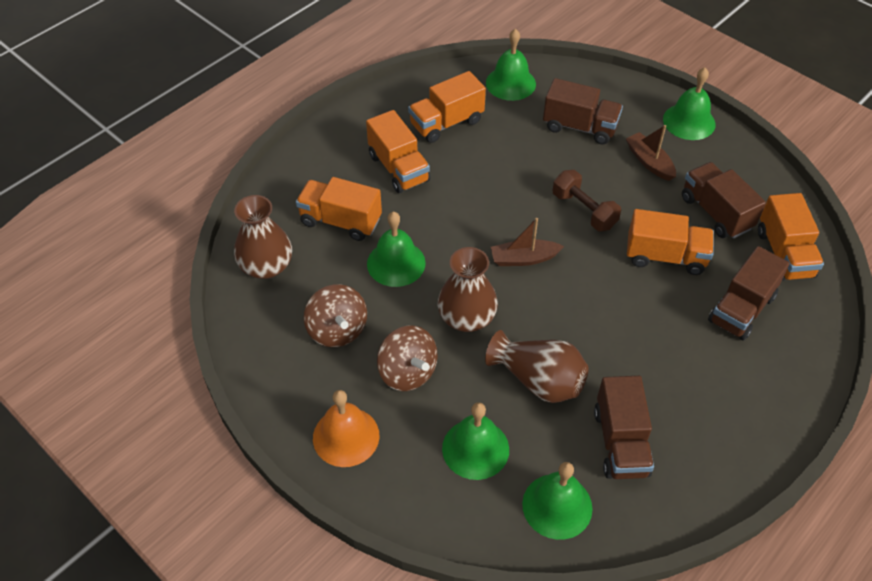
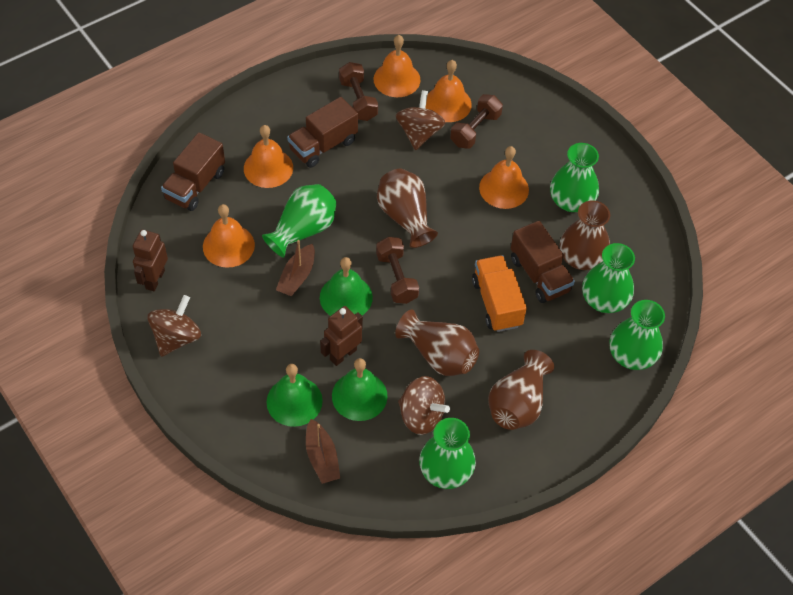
brown dumbbell: 1 -> 3
brown robot: 0 -> 2
brown spinning top: 2 -> 3
brown truck: 4 -> 3
brown vase: 3 -> 4
green bell: 5 -> 3
green vase: 0 -> 5
orange bell: 1 -> 5
orange truck: 5 -> 1

